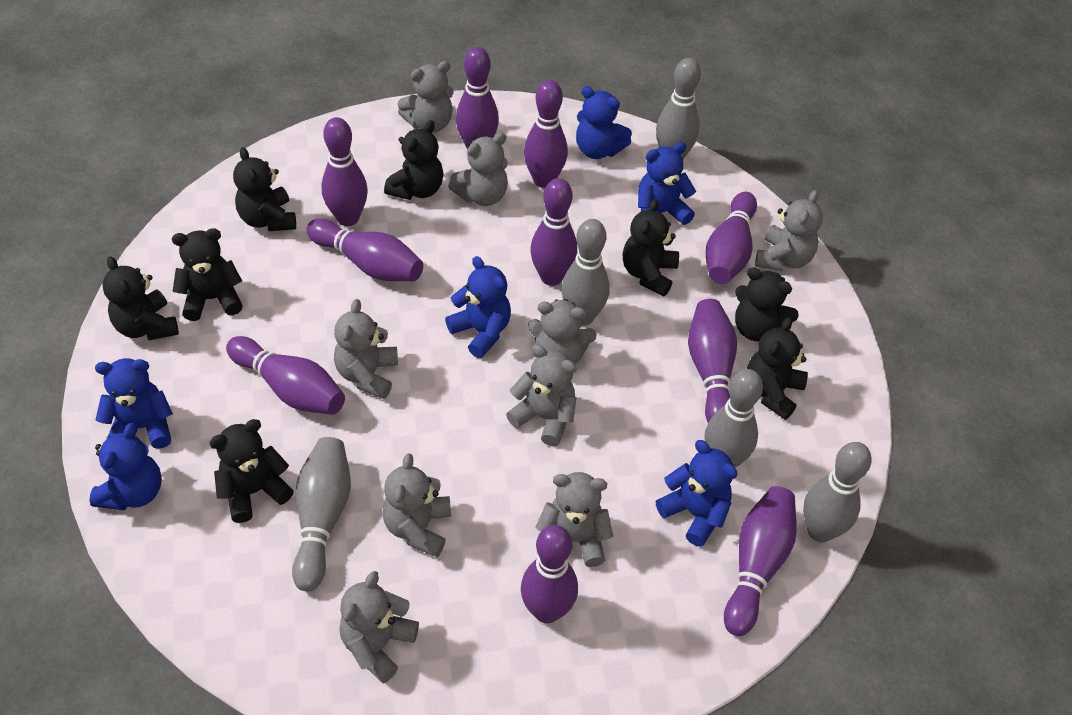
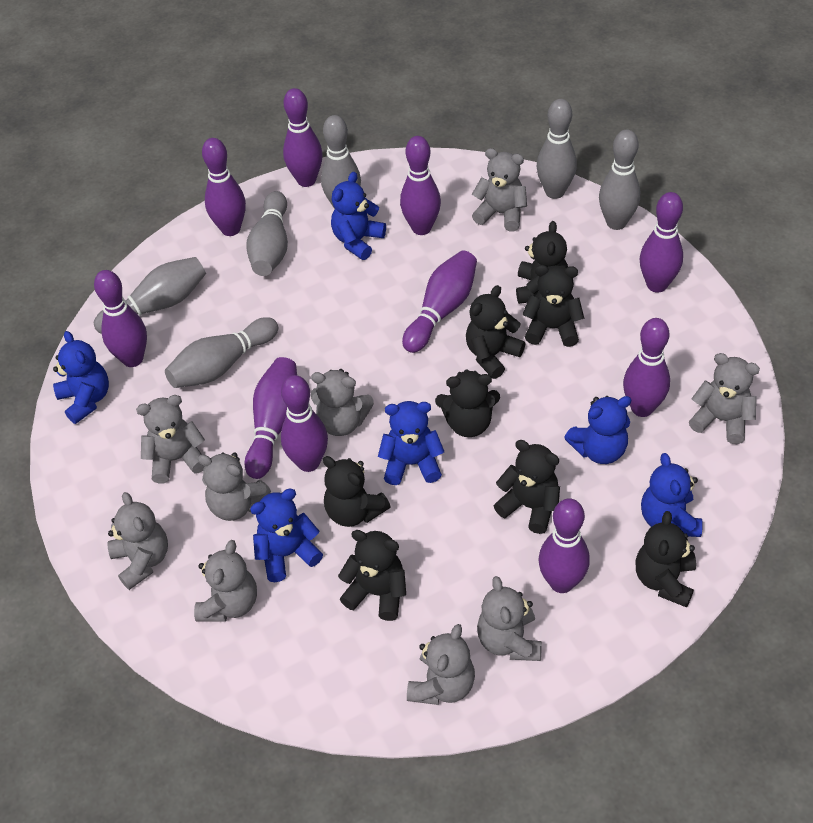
grey bowling pin: 5 -> 6

